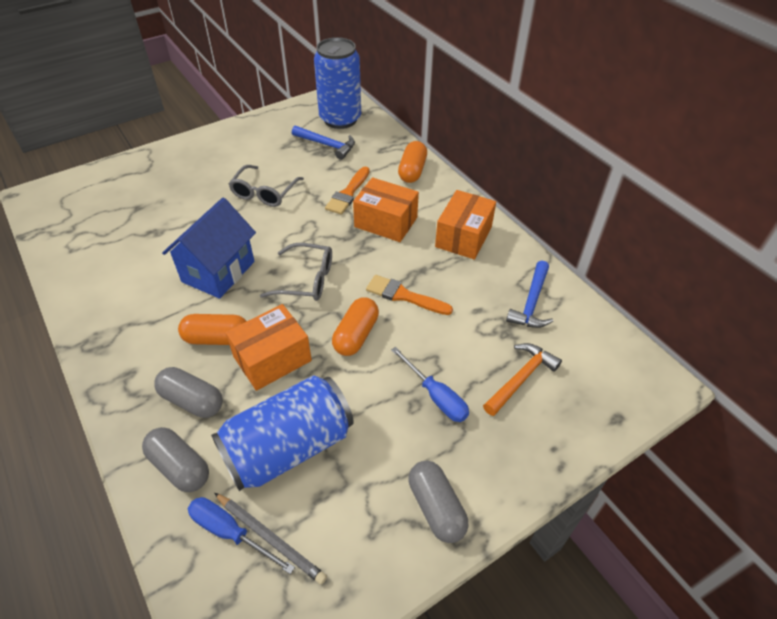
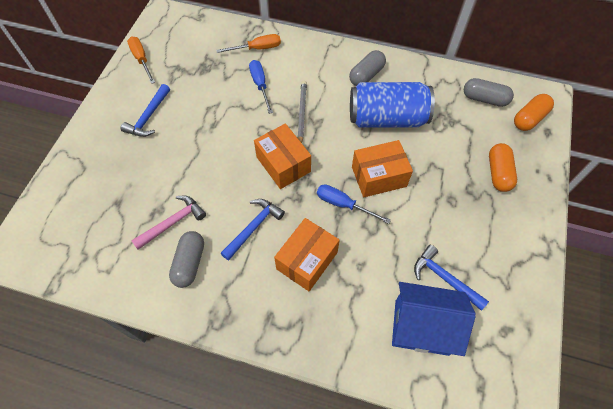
blue can: 2 -> 1
blue hammer: 2 -> 3
grey glasses: 2 -> 0
orange brush: 2 -> 0
orange capsule: 3 -> 2
orange hammer: 1 -> 0
orange screwdriver: 0 -> 2
pink hammer: 0 -> 1

